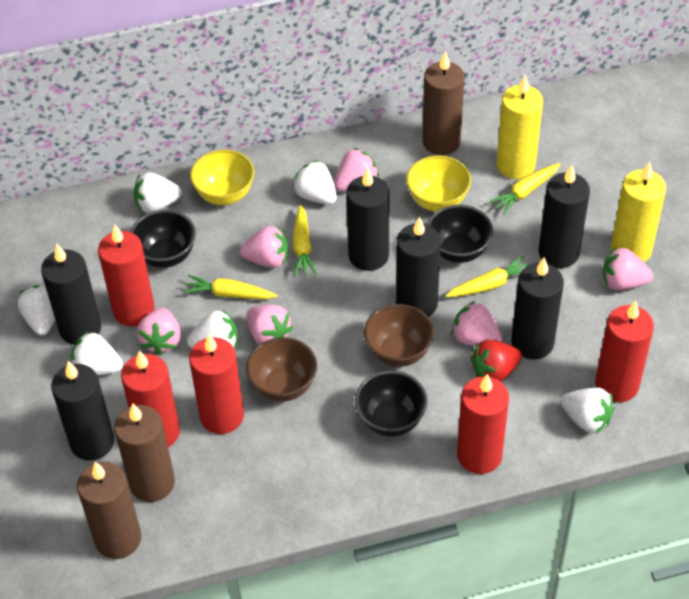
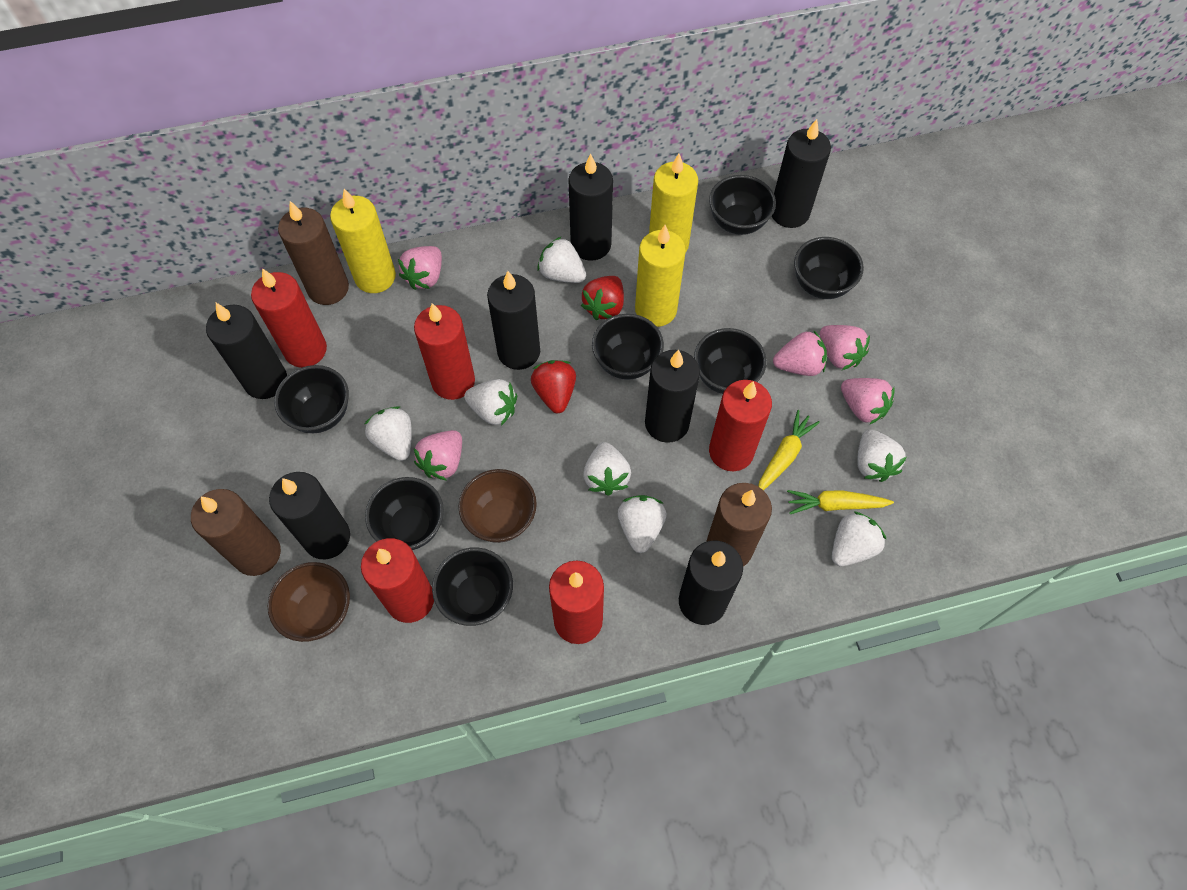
black bowl: 3 -> 7
black candle: 6 -> 7
pink strawberry: 6 -> 5
red strawberry: 1 -> 2
white strawberry: 6 -> 7
yellow bowl: 2 -> 0
yellow candle: 2 -> 3
yellow carrot: 4 -> 2

